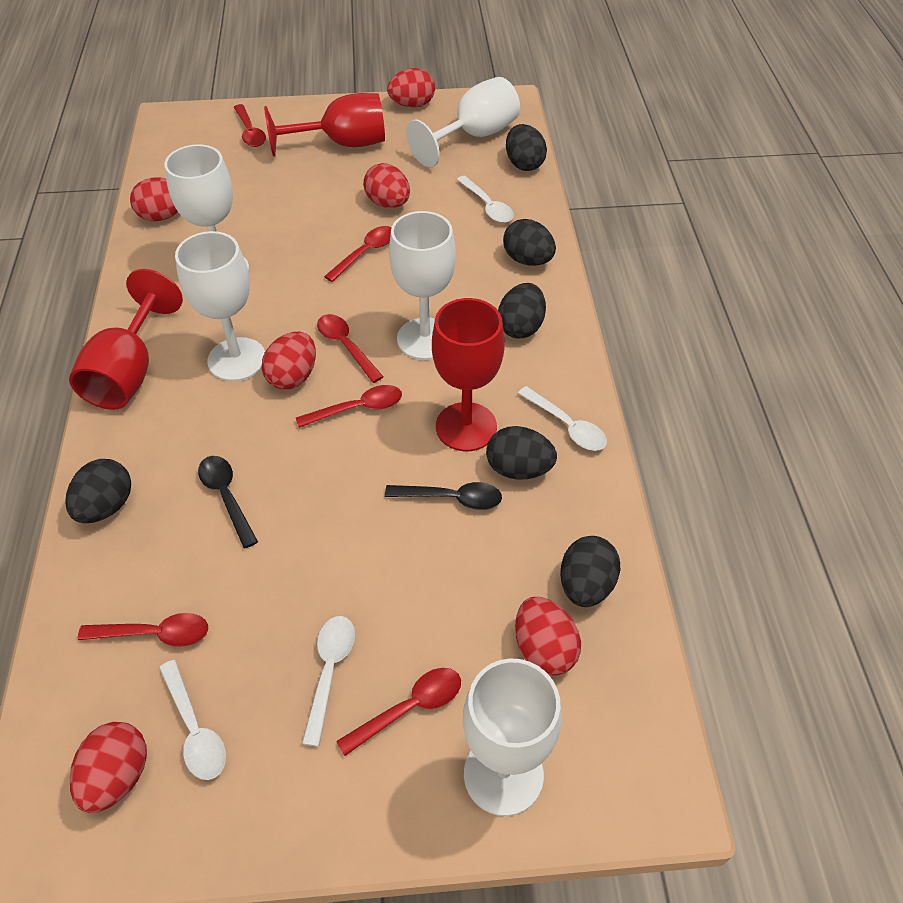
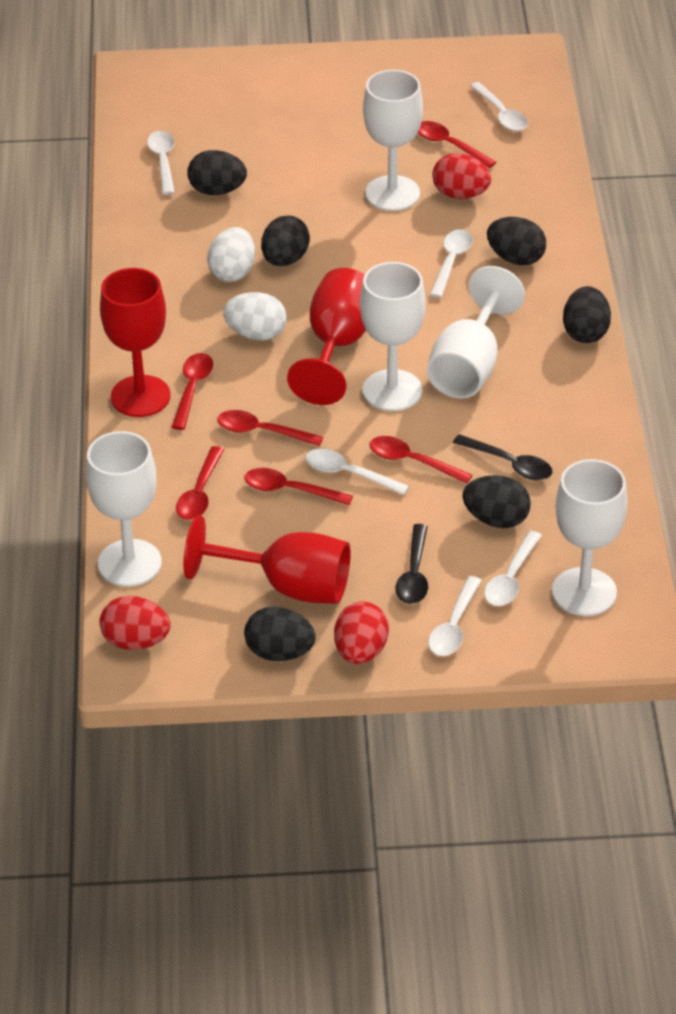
red egg: 6 -> 3
white egg: 0 -> 2
white spoon: 4 -> 6

